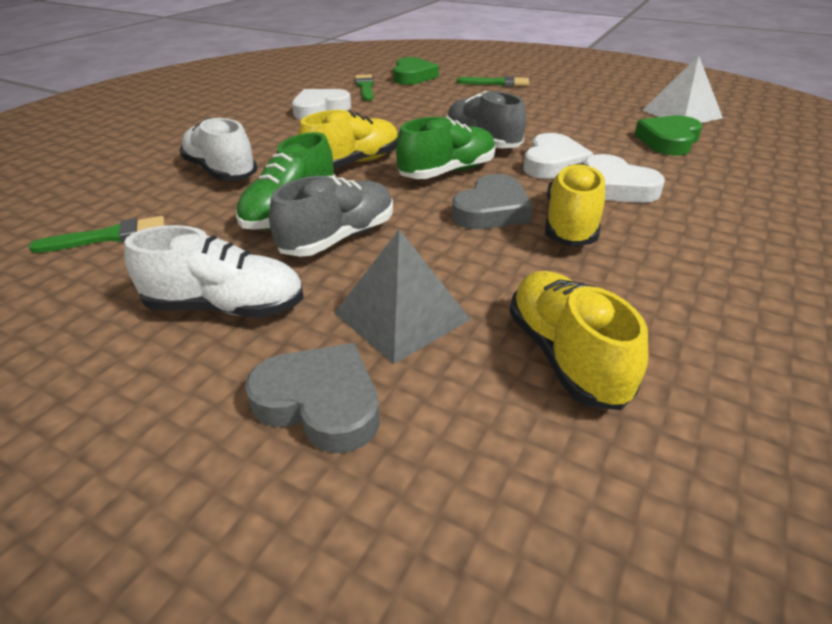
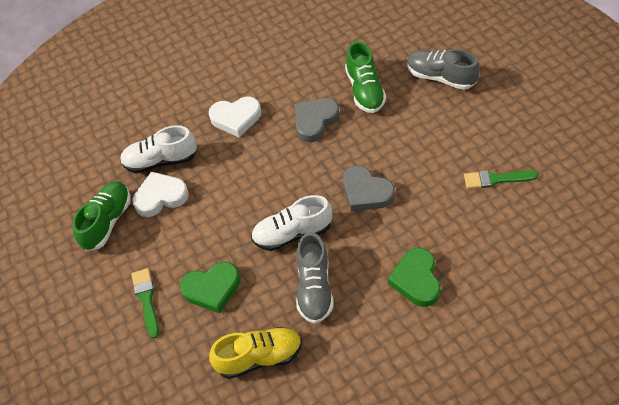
green brush: 3 -> 2
grey pyramid: 1 -> 0
white heart: 3 -> 2
white pyramid: 1 -> 0
yellow shoe: 3 -> 1

